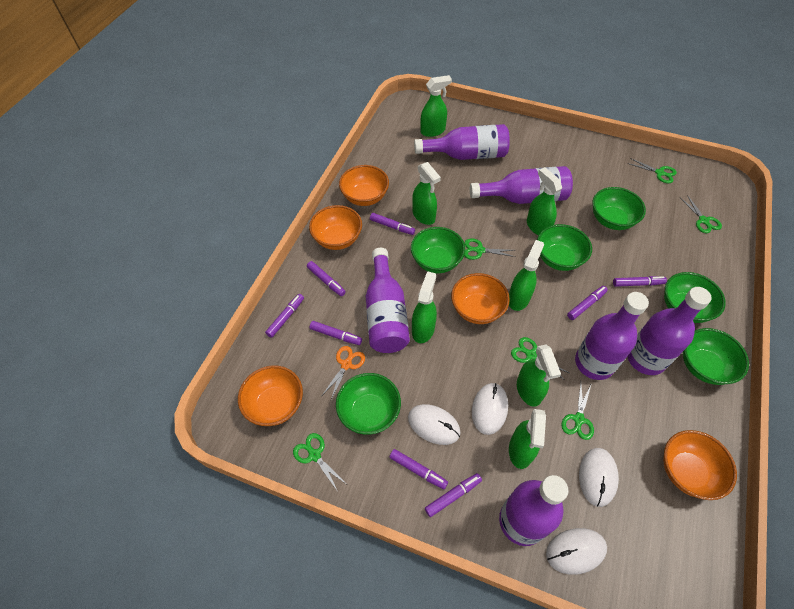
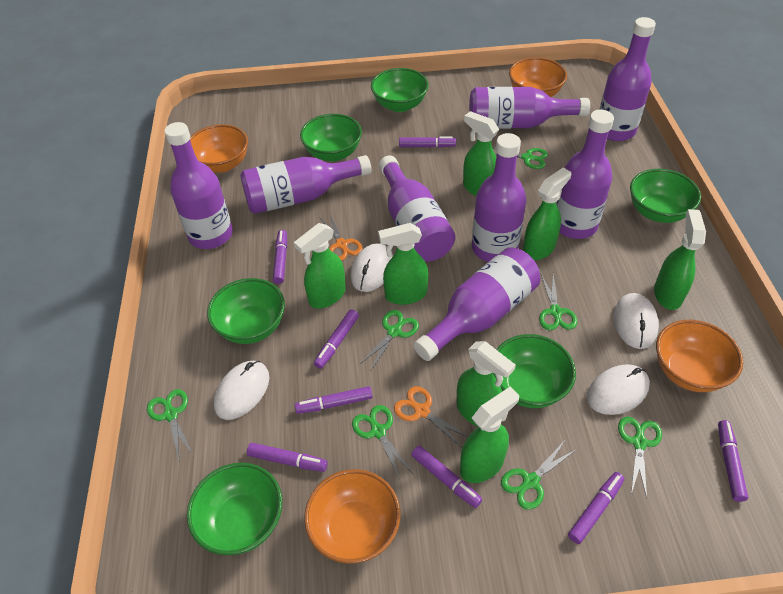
green scissors: 6 -> 7
orange bowl: 5 -> 4
orange scissors: 1 -> 2
purple bottle: 6 -> 8

